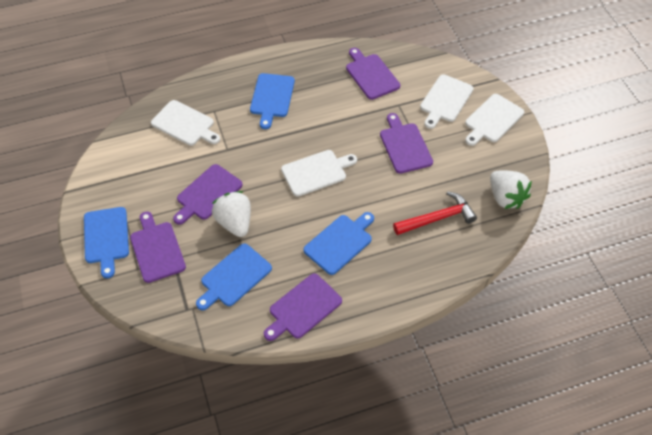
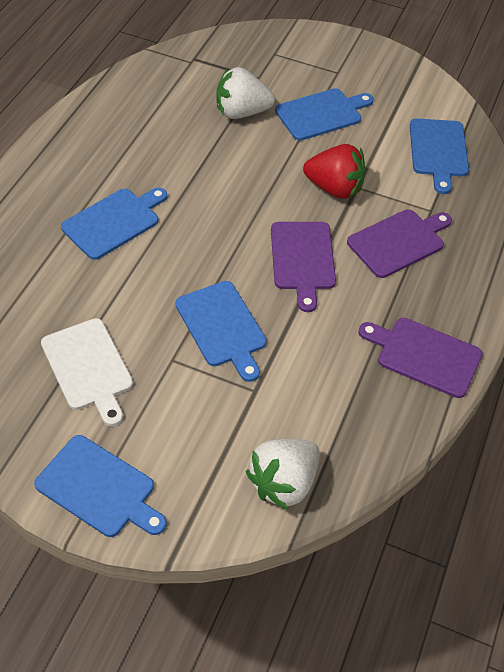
blue cutting board: 4 -> 5
purple cutting board: 5 -> 3
red hammer: 1 -> 0
red strawberry: 0 -> 1
white cutting board: 4 -> 1

